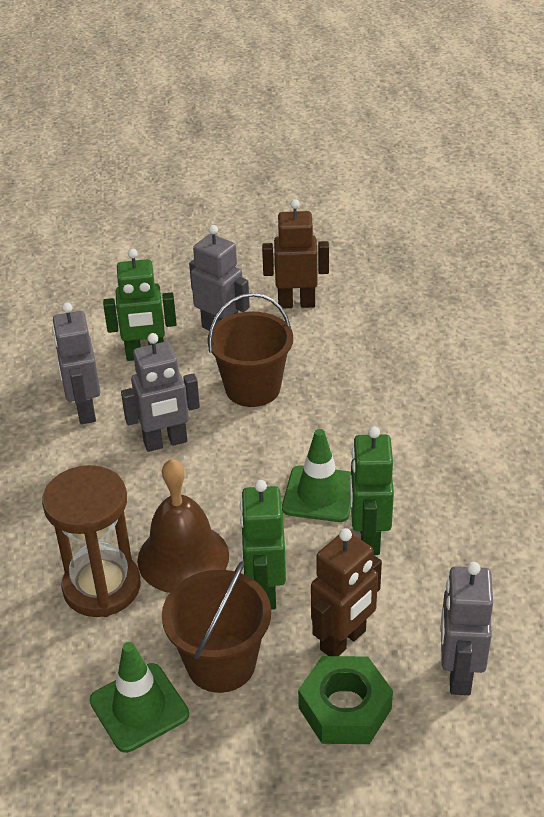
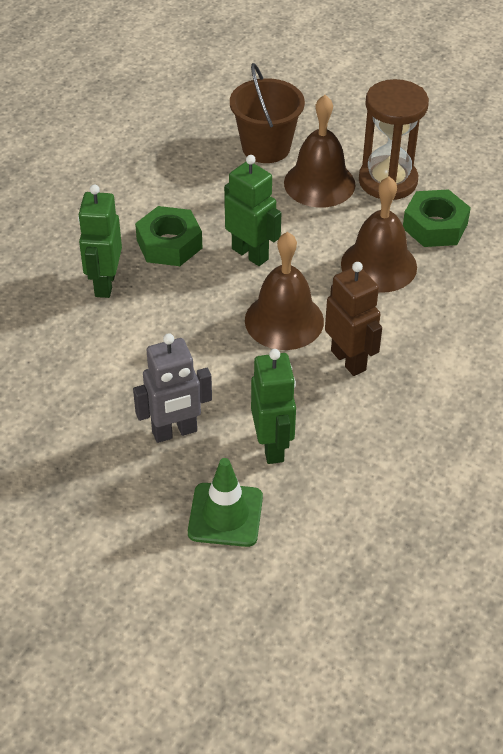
brown bell: 1 -> 3
brown bucket: 2 -> 1
brown robot: 2 -> 1
green nut: 1 -> 2
green traffic cone: 2 -> 1
grey robot: 4 -> 1

